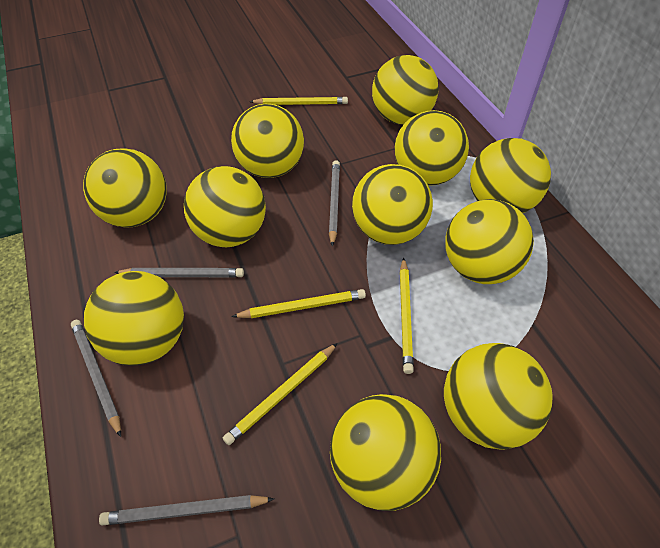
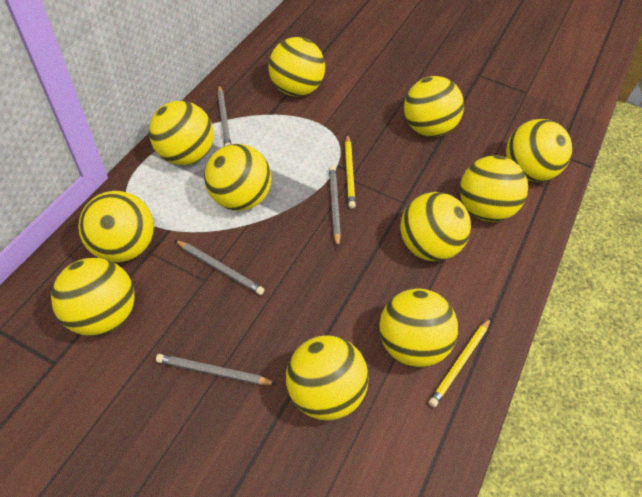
yellow pencil: 4 -> 2

